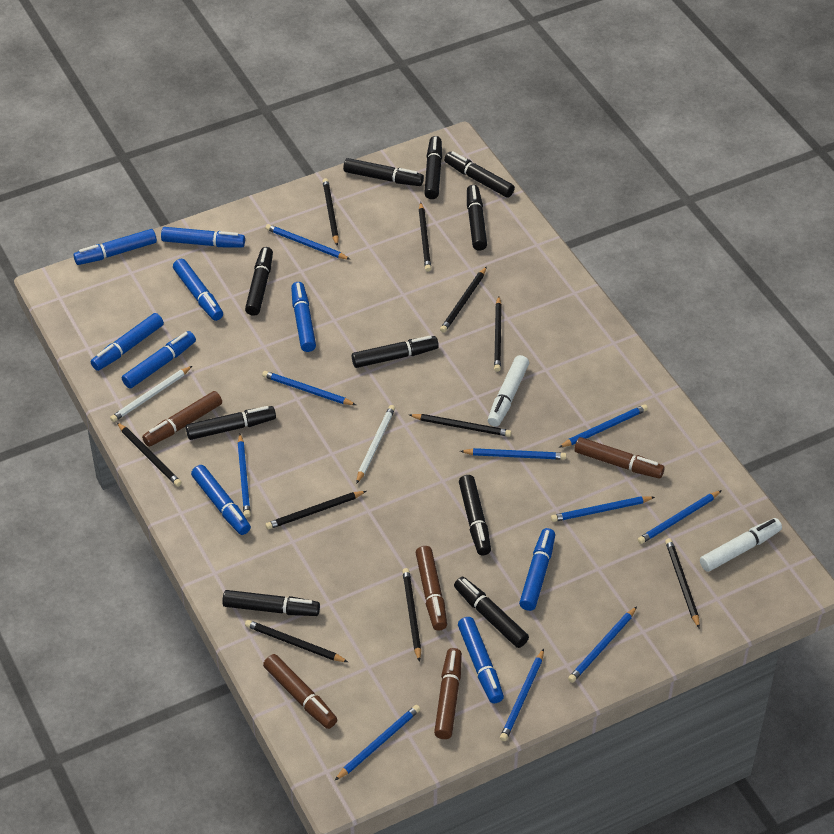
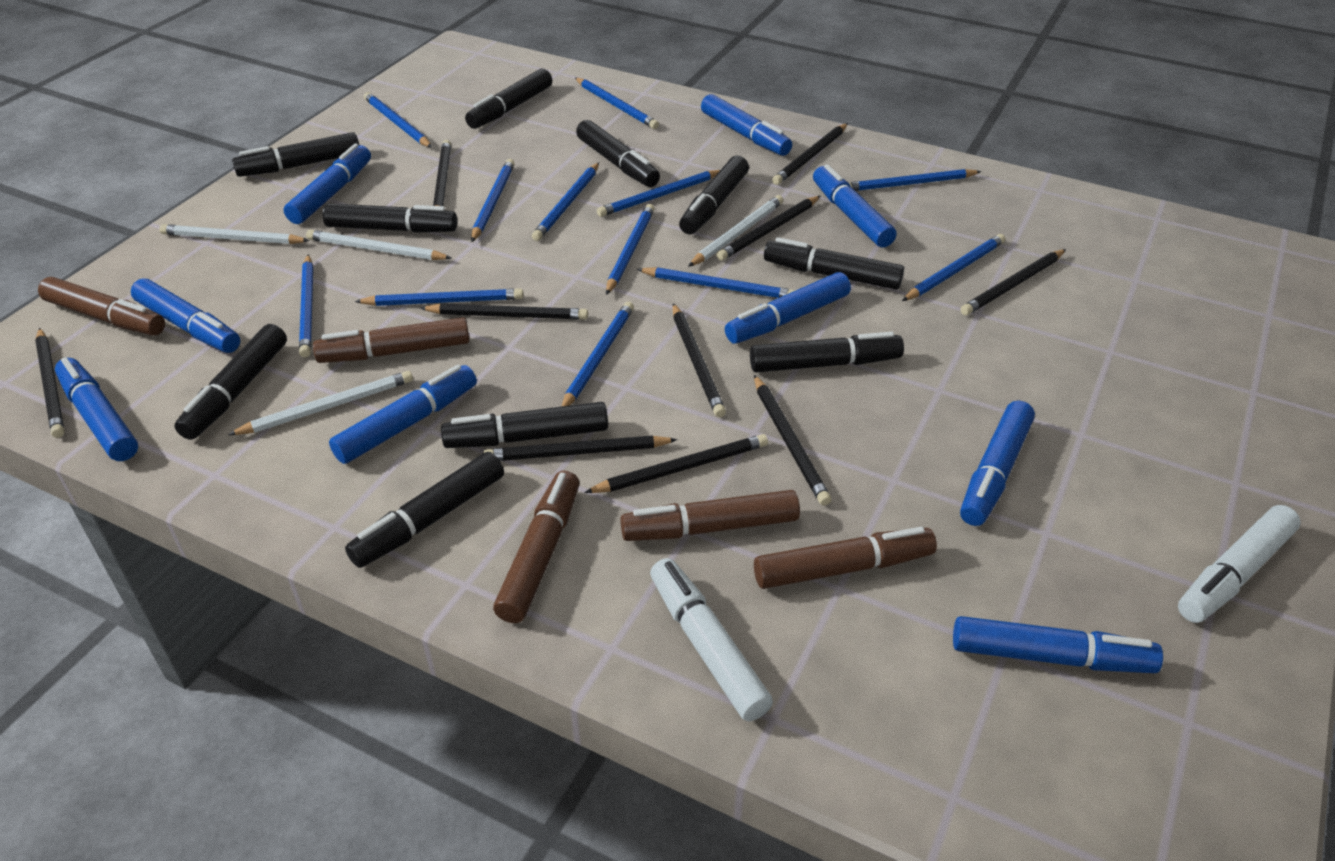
blue pencil: 10 -> 12
white pencil: 2 -> 4

